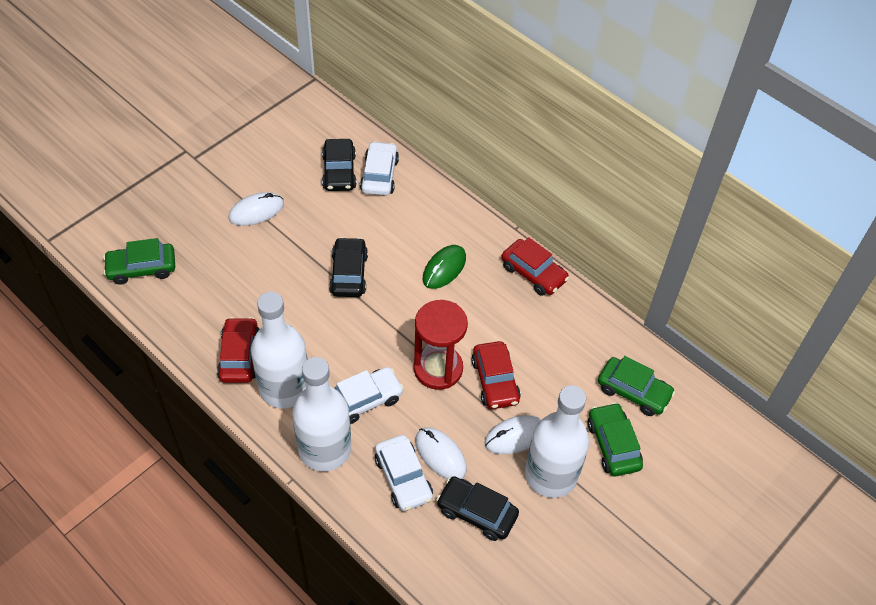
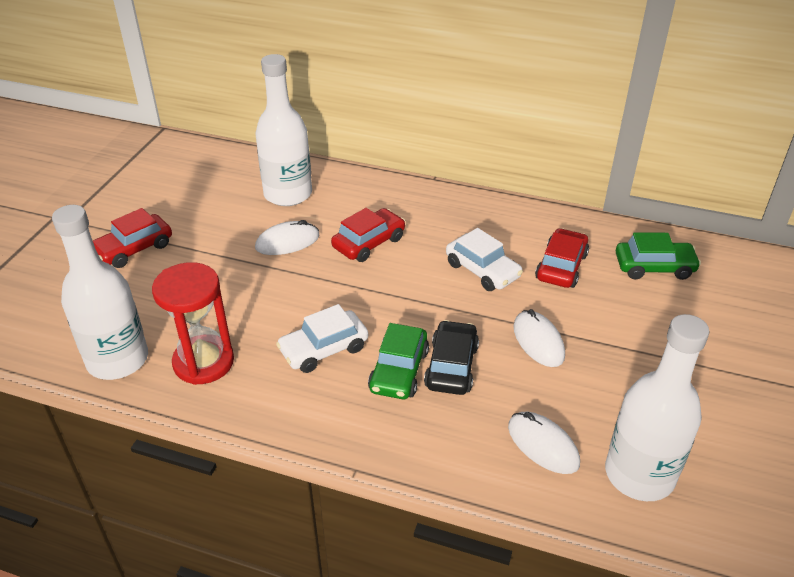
black car: 3 -> 1
green car: 3 -> 2
green mouse: 1 -> 0
white car: 3 -> 2

